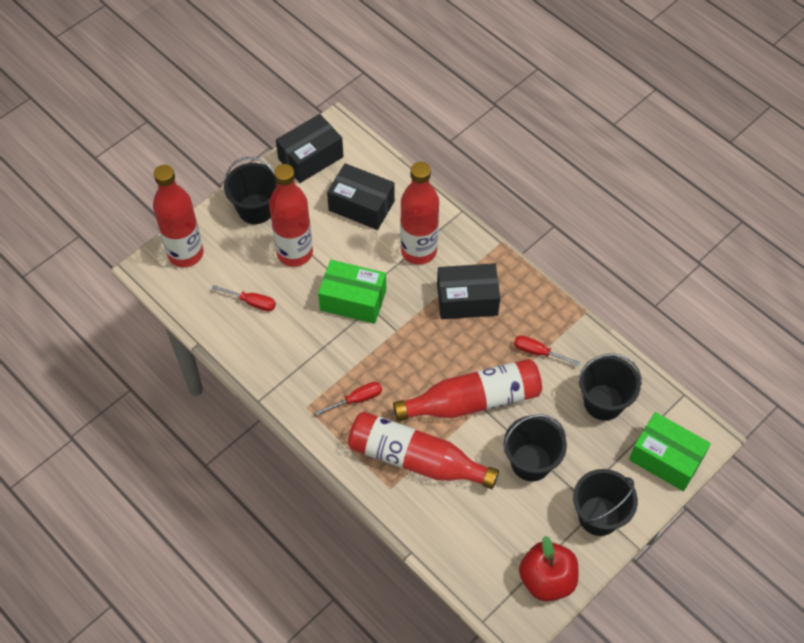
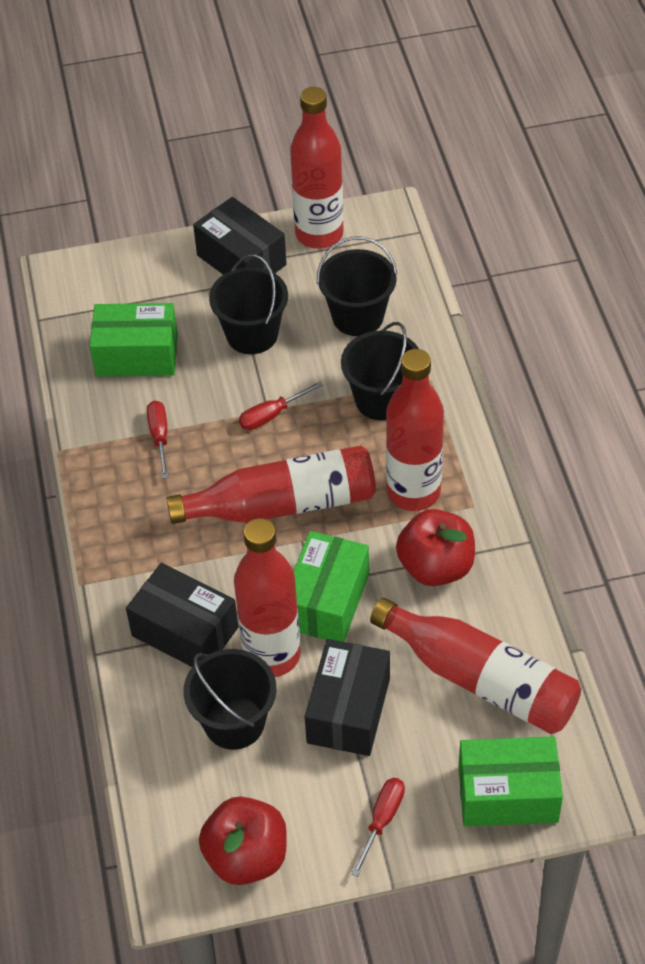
green box: 2 -> 3
red apple: 1 -> 2

